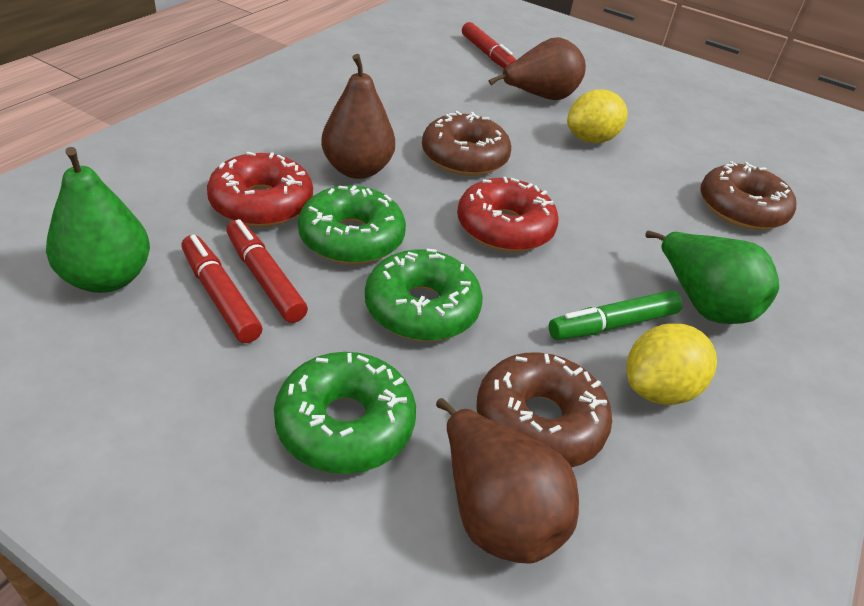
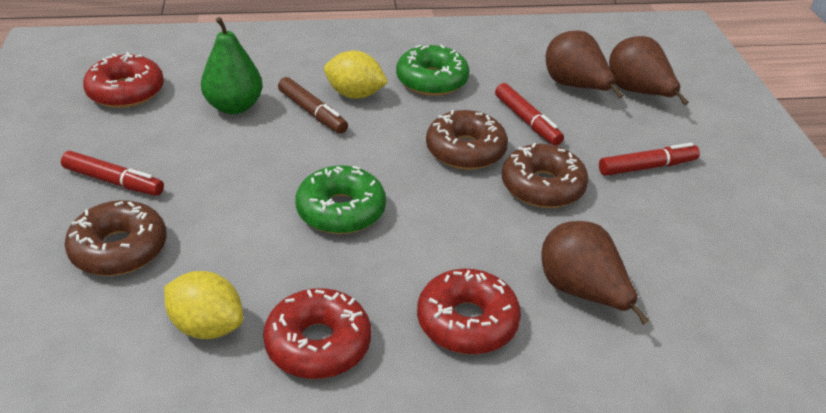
brown marker: 0 -> 1
green donut: 3 -> 2
green marker: 1 -> 0
green pear: 2 -> 1
red donut: 2 -> 3

